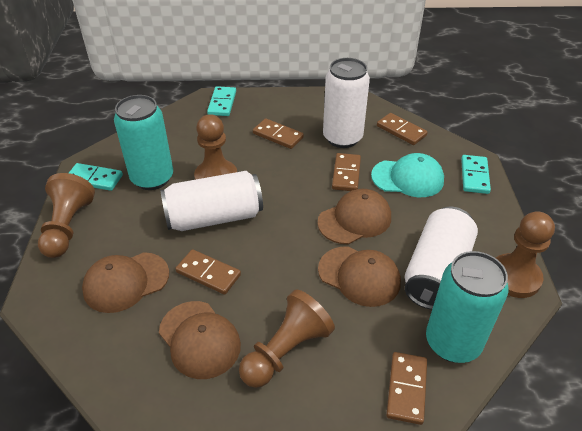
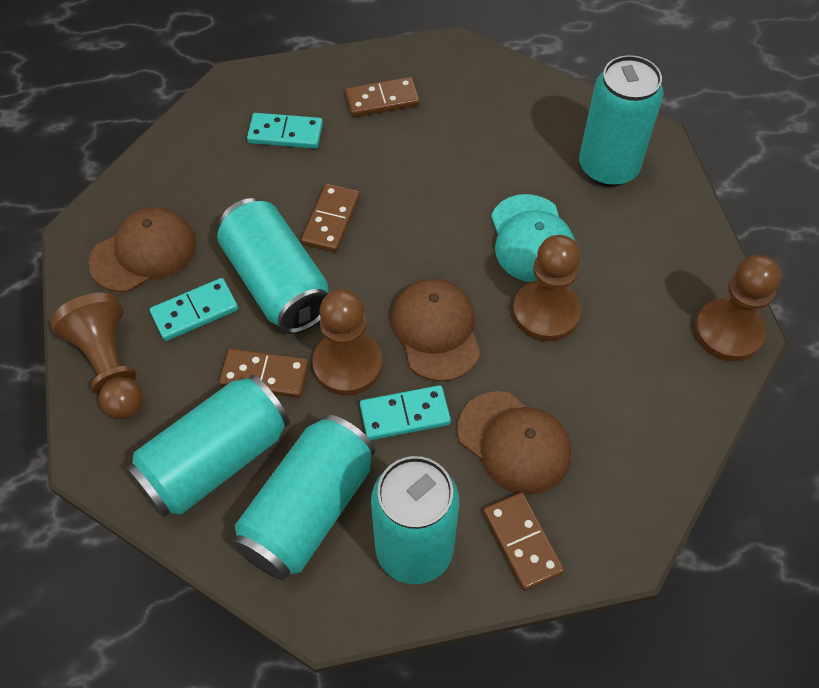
brown cap: 4 -> 3
brown domino: 5 -> 4
turquoise can: 2 -> 5
white can: 3 -> 0

